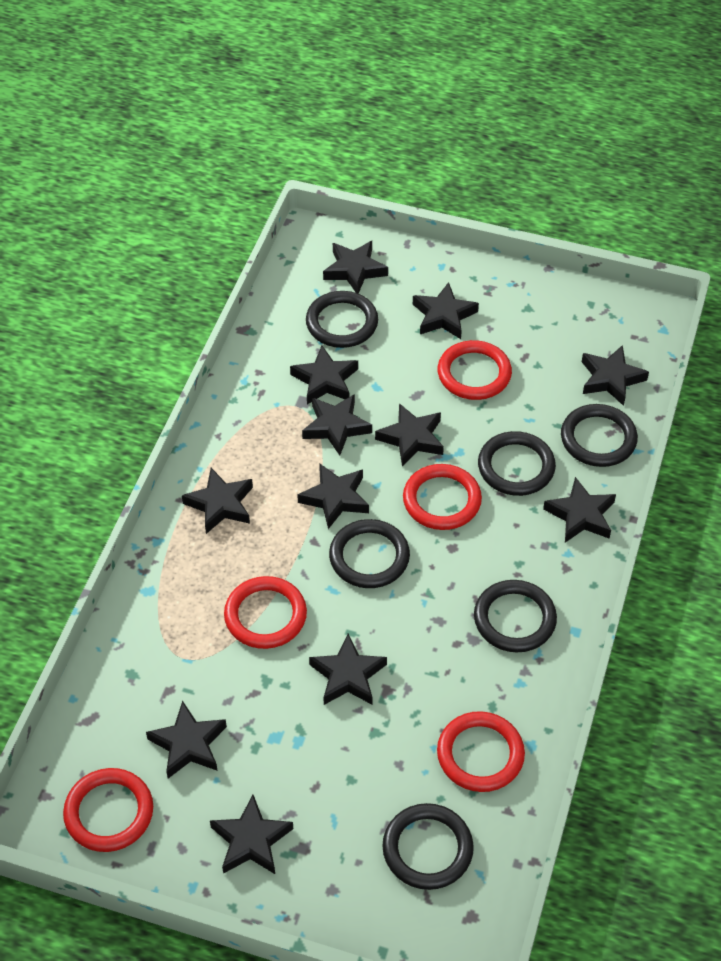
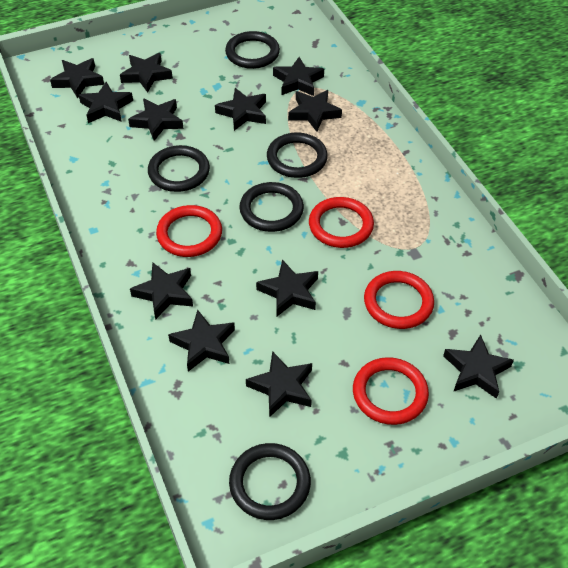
black ring: 6 -> 5
red ring: 5 -> 4

